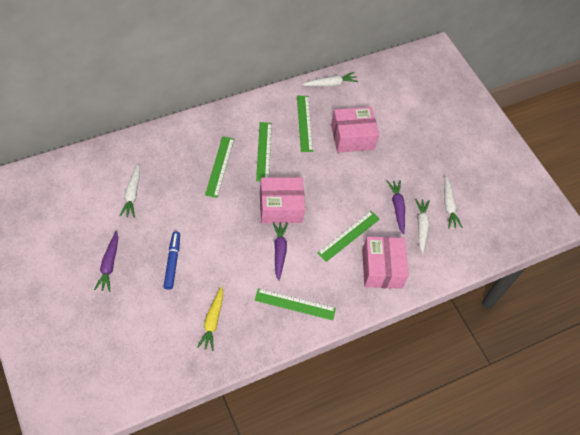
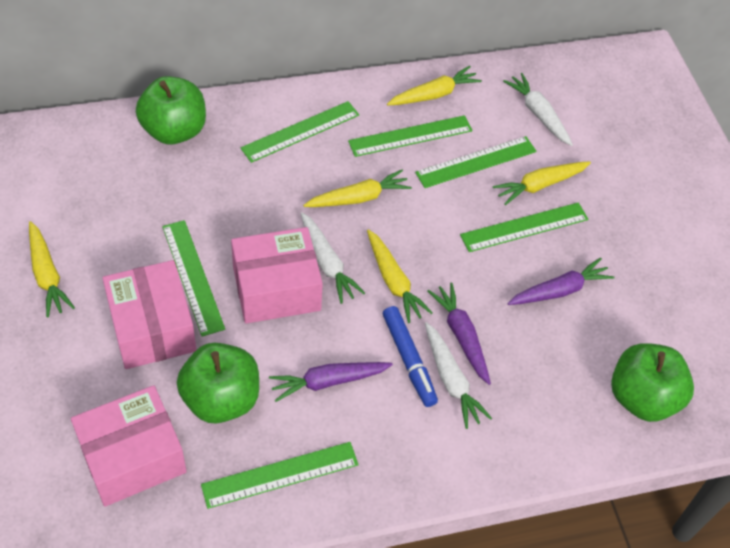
green apple: 0 -> 3
green ruler: 5 -> 6
white carrot: 4 -> 3
yellow carrot: 1 -> 5

